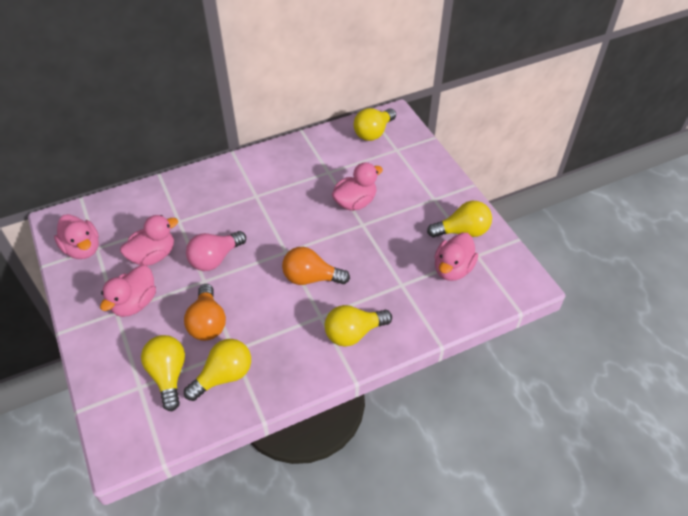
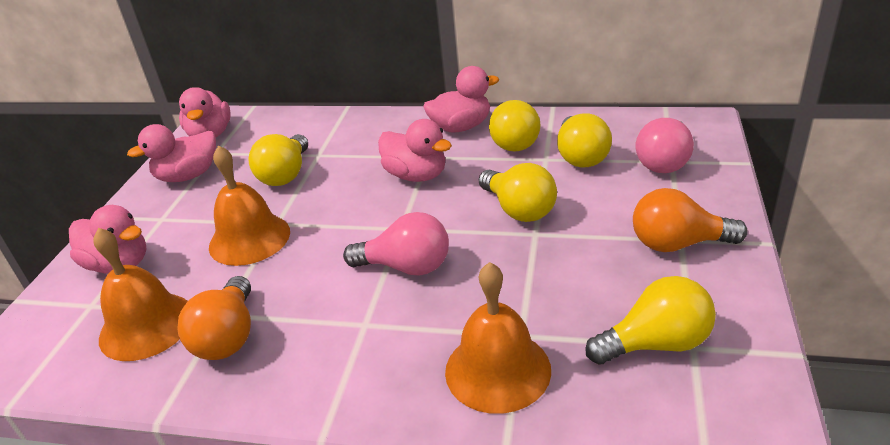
orange bell: 0 -> 3
pink light bulb: 1 -> 2

